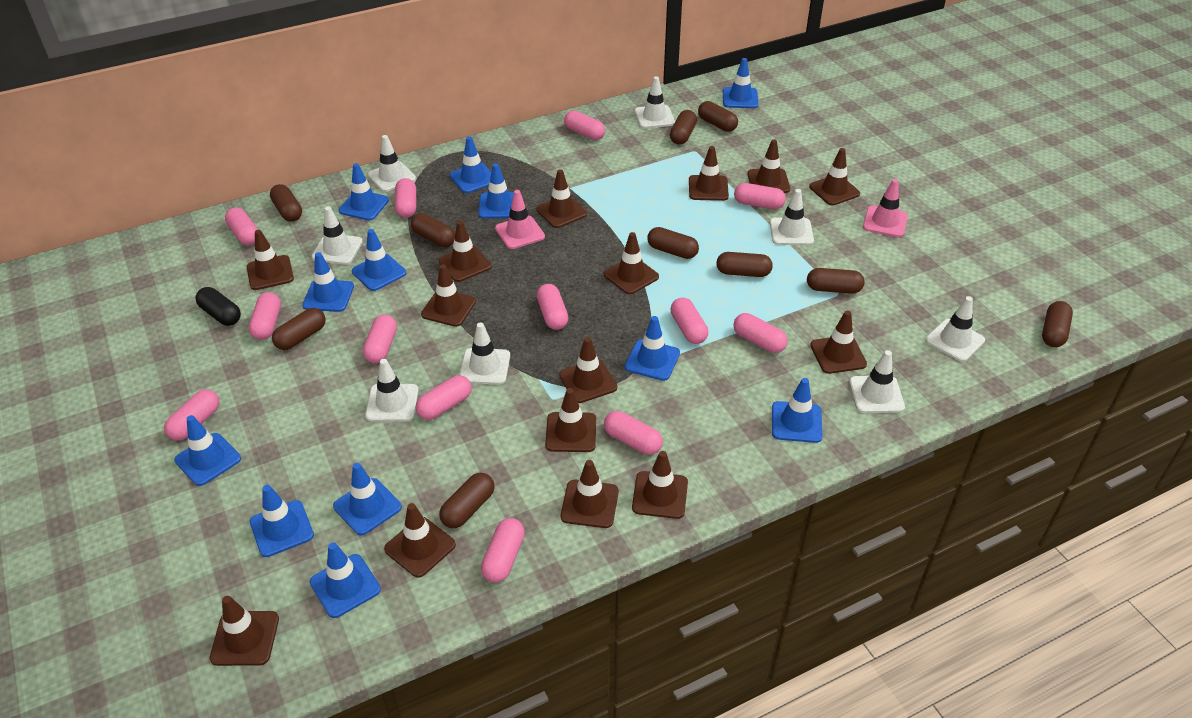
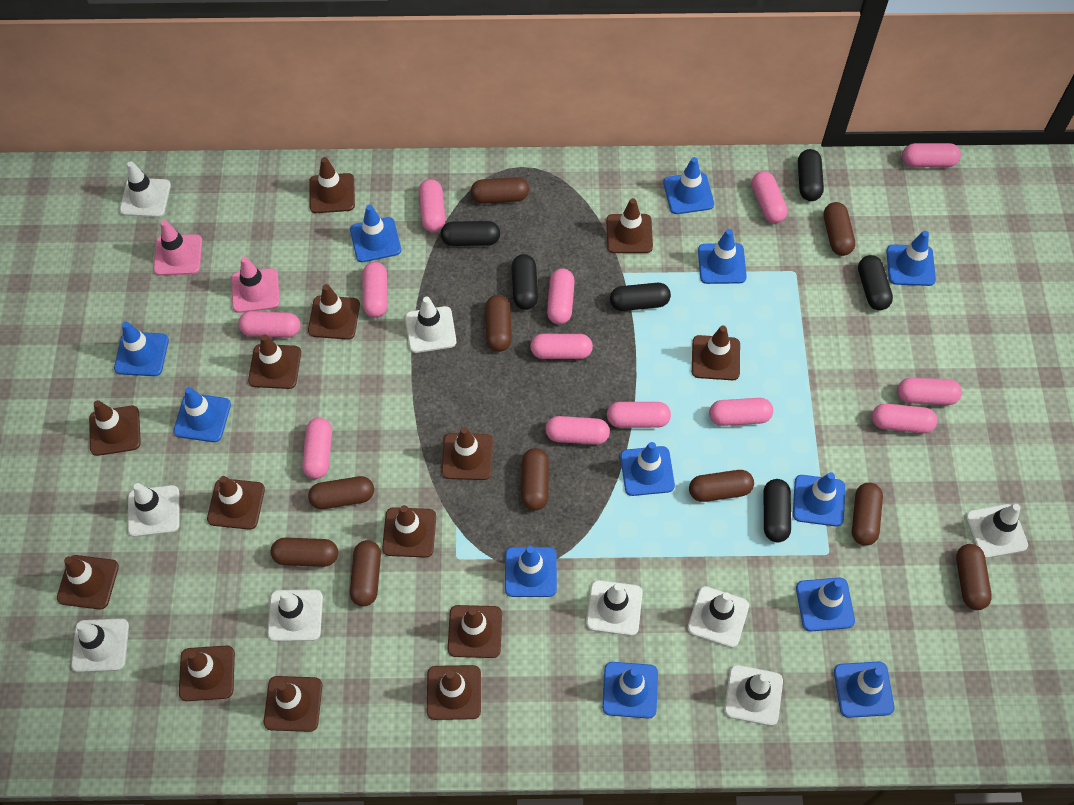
black capsule: 1 -> 6
brown traffic cone: 15 -> 14
white traffic cone: 8 -> 9

